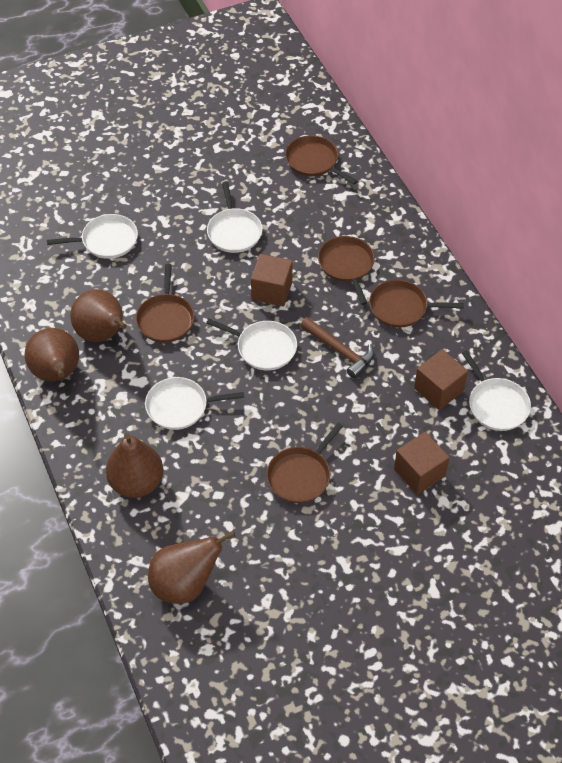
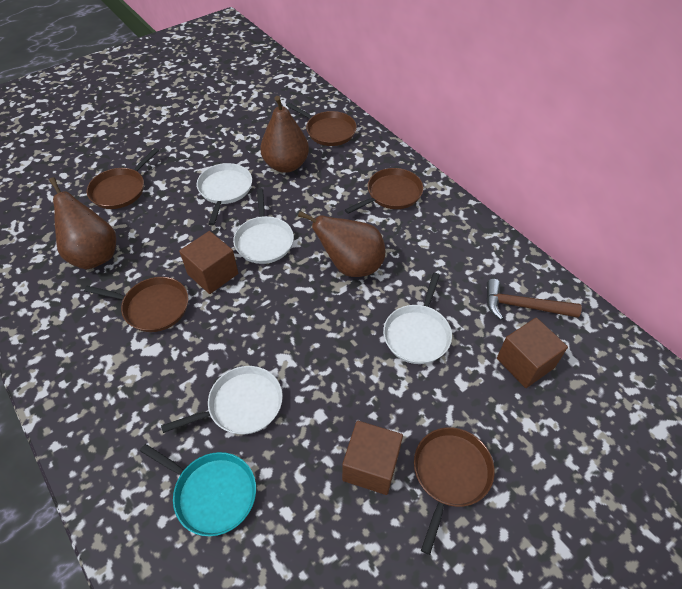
brown pear: 4 -> 3
turquoise pan: 0 -> 1
white pan: 5 -> 4

